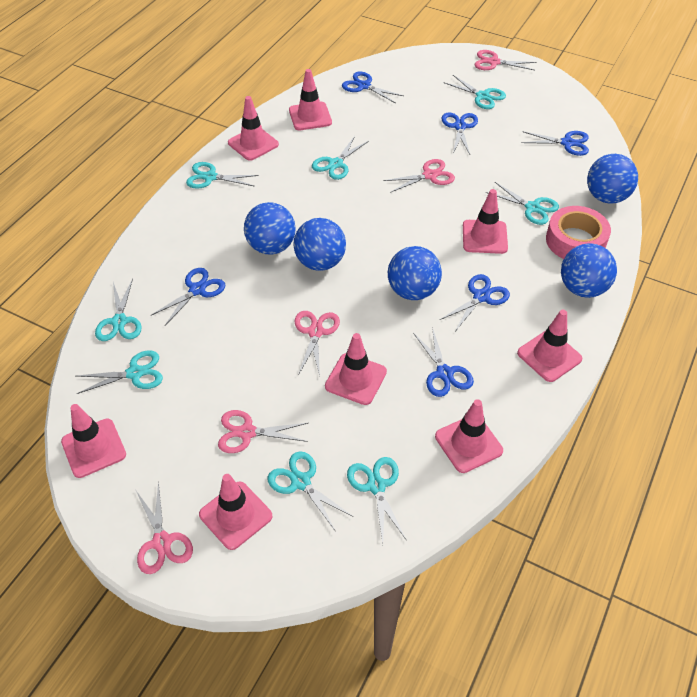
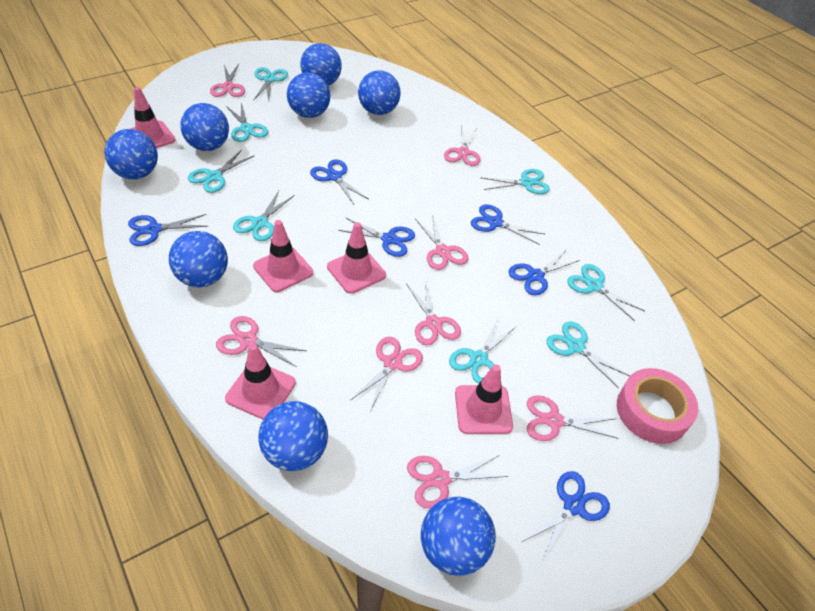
blue ball: 5 -> 8
pink scissors: 5 -> 8
pink traffic cone: 8 -> 5

